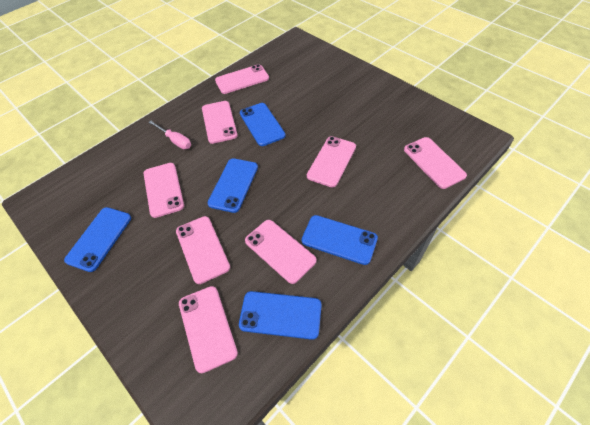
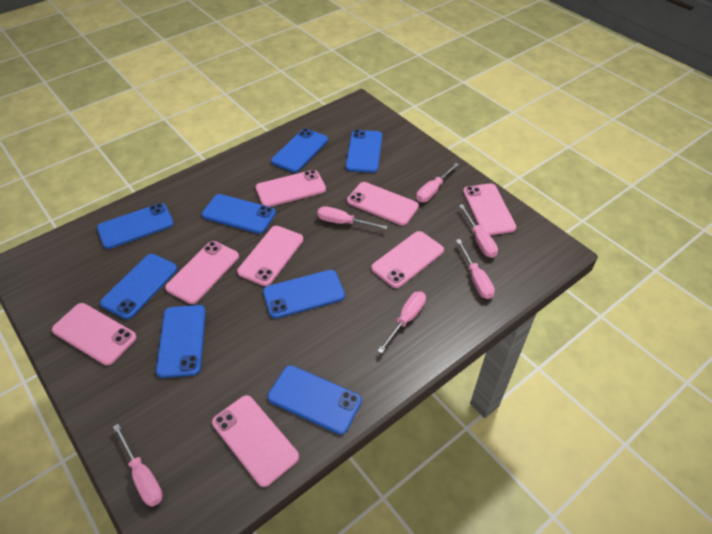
blue phone: 5 -> 8
pink screwdriver: 1 -> 6

